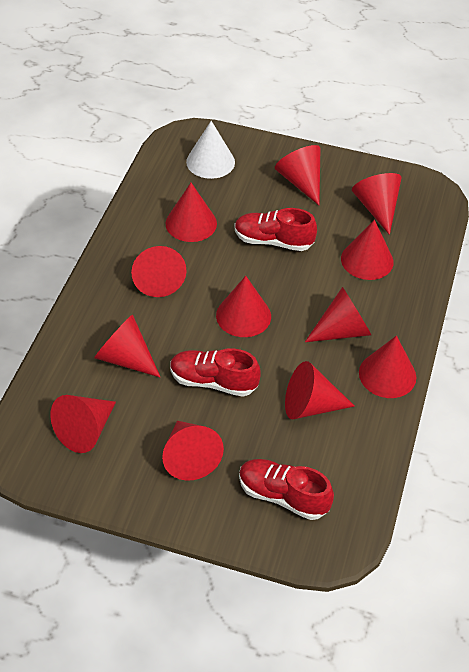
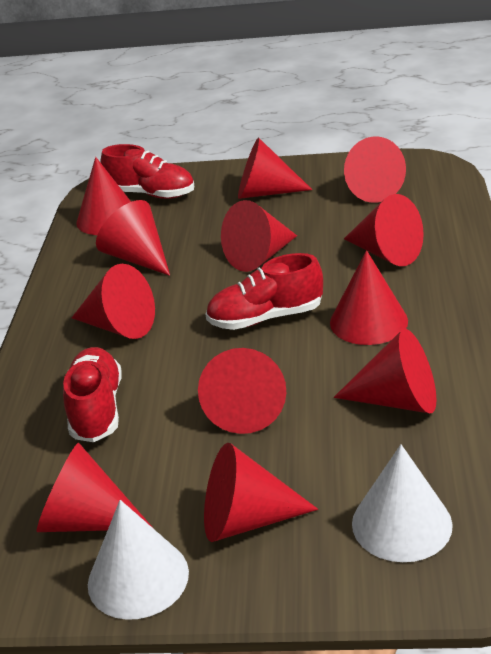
white cone: 1 -> 2

